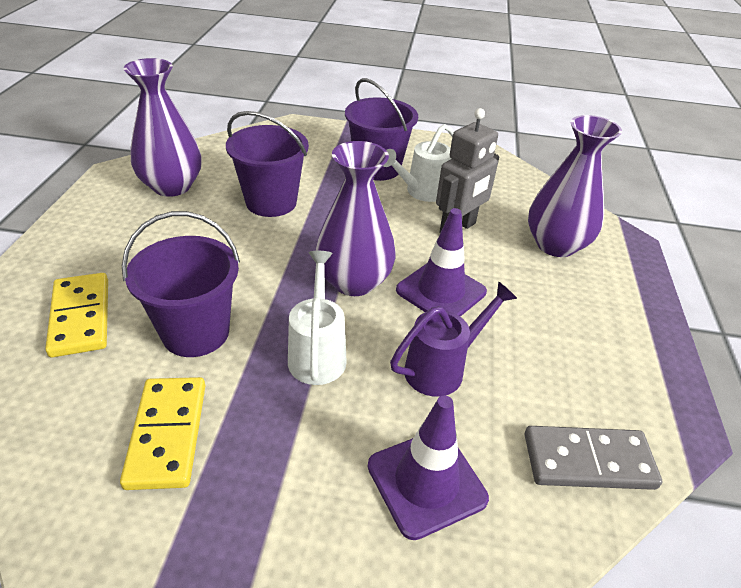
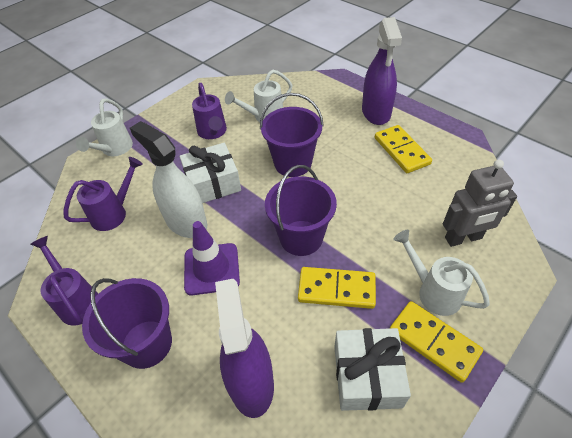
grey domino: 1 -> 0
purple spray bottle: 0 -> 2
purple traffic cone: 2 -> 1
purple vase: 3 -> 0
purple watering can: 1 -> 3
white gift: 0 -> 2
white spray bottle: 0 -> 1
white watering can: 2 -> 3
yellow domino: 2 -> 3

